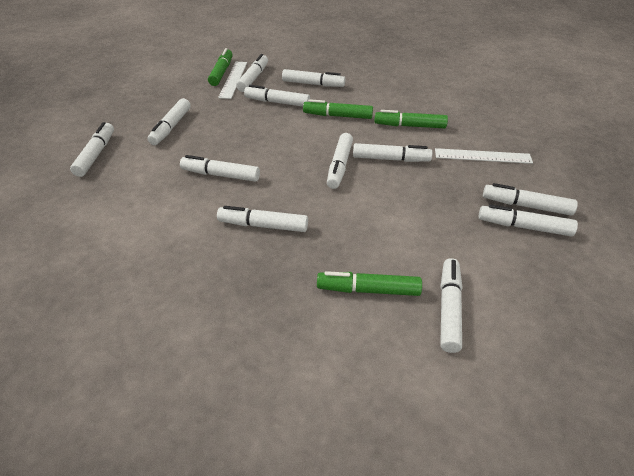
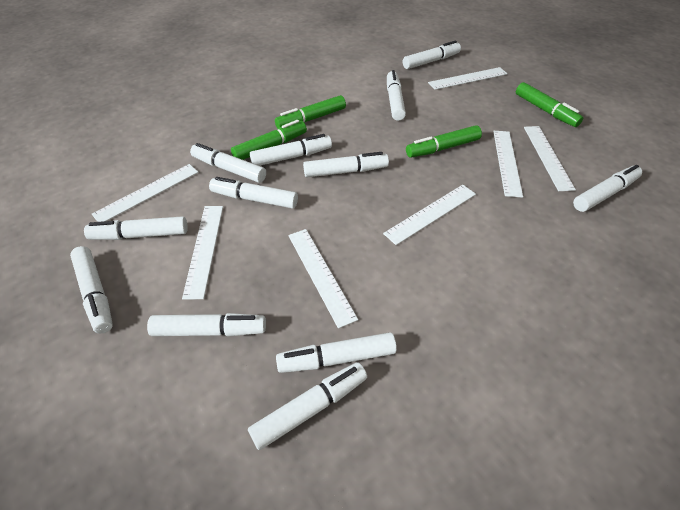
white ruler: 2 -> 7

